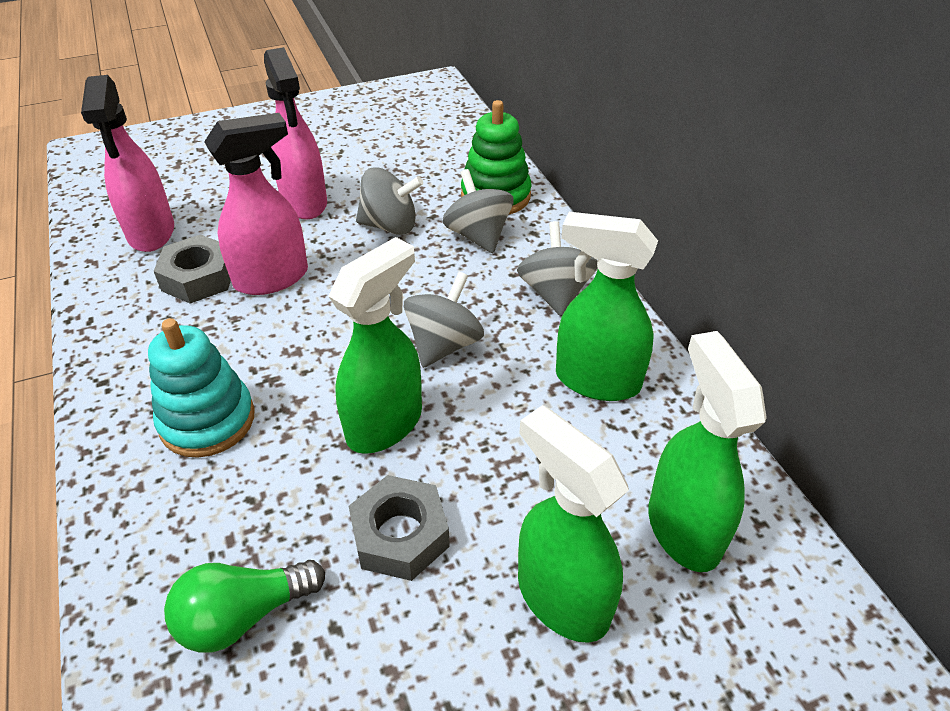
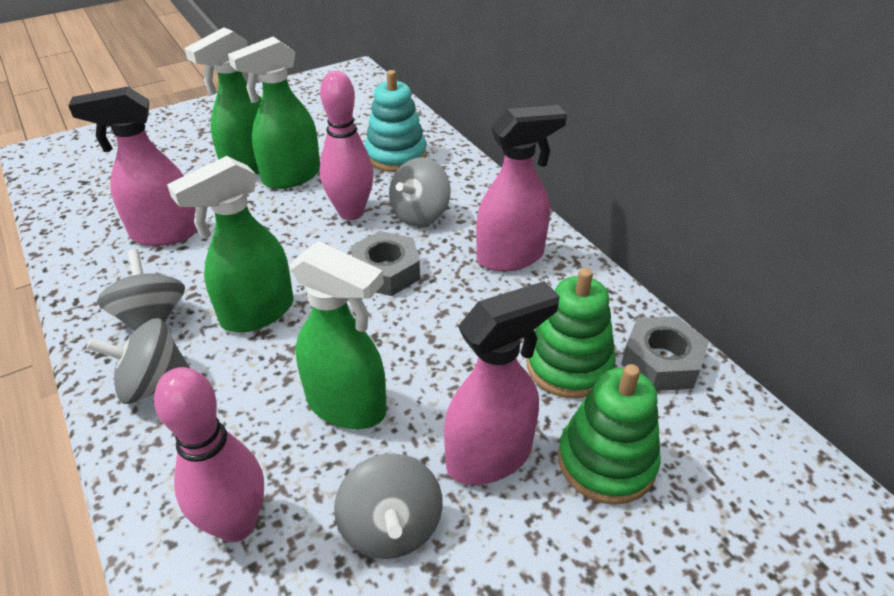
green light bulb: 1 -> 0
green stacking toy: 1 -> 2
pink bowling pin: 0 -> 2

